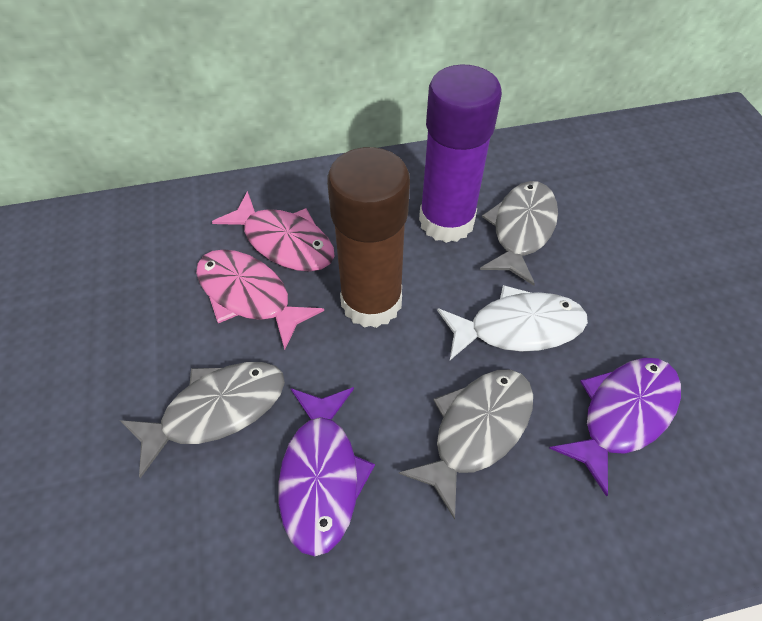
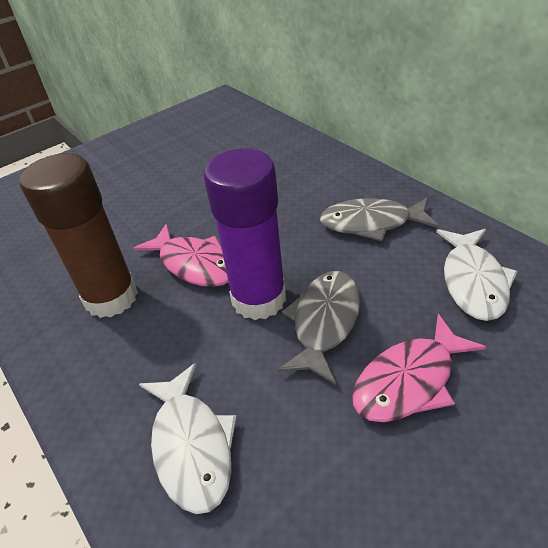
grey fish: 3 -> 2
purple fish: 2 -> 0
white fish: 1 -> 2

